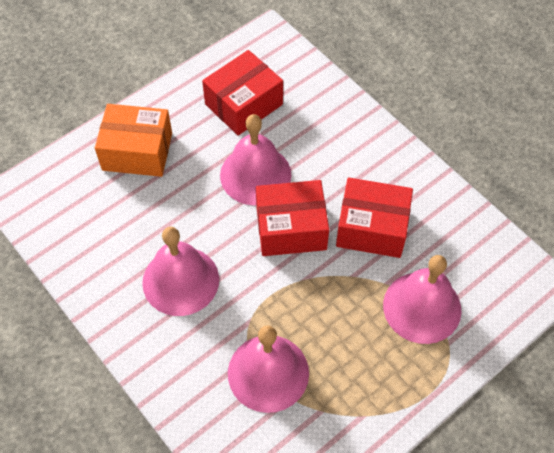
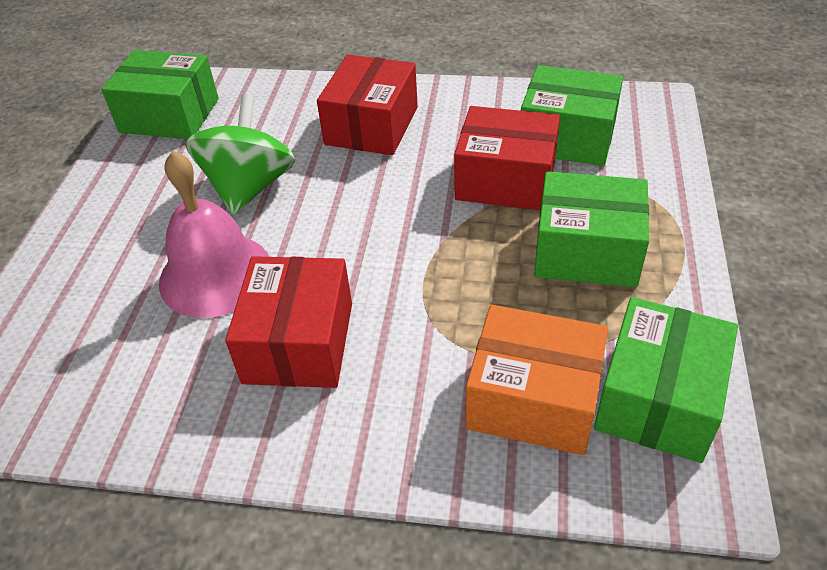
green box: 0 -> 4
green spinning top: 0 -> 1
pink bell: 4 -> 1

